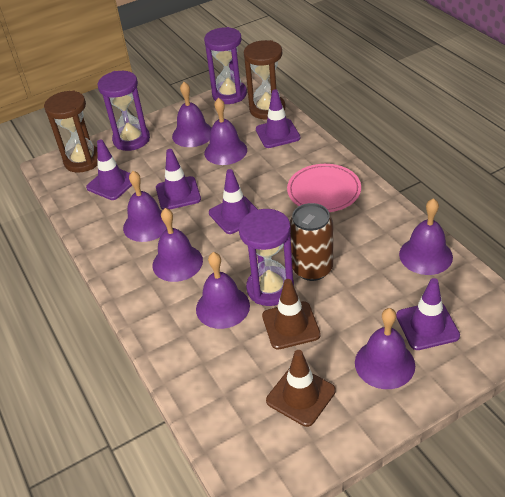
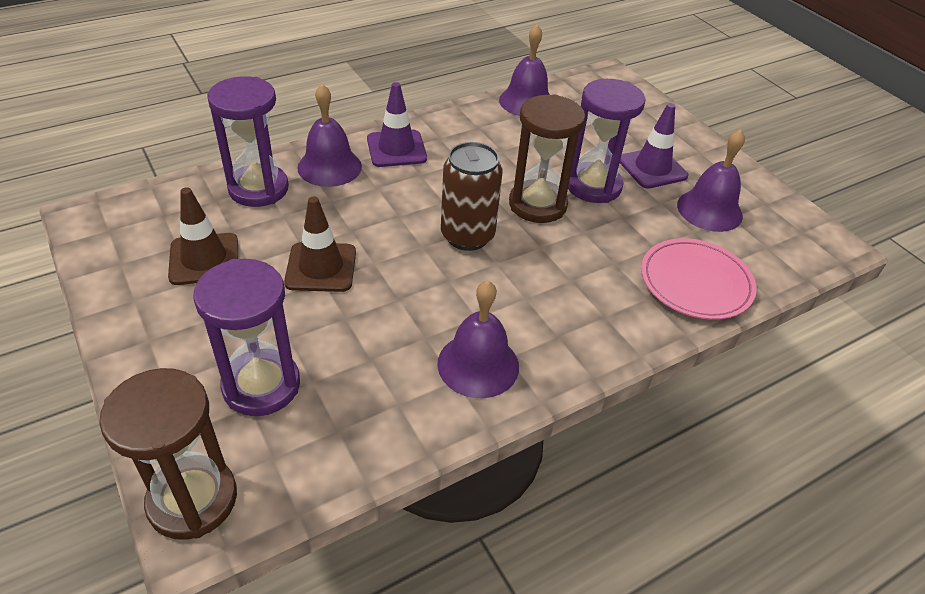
purple bell: 7 -> 4
purple traffic cone: 5 -> 2

